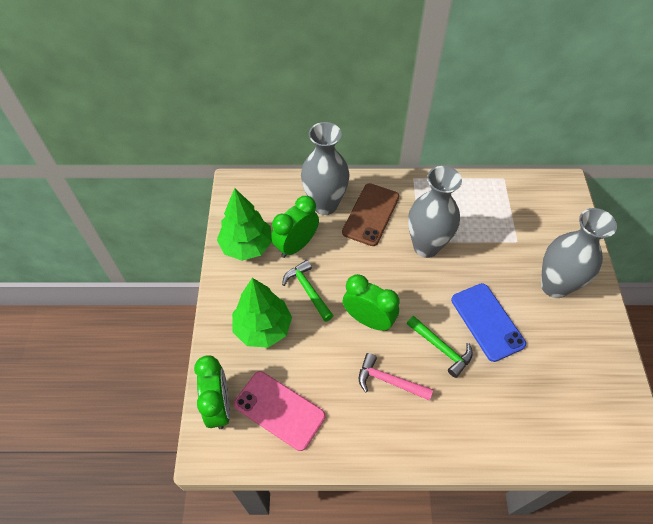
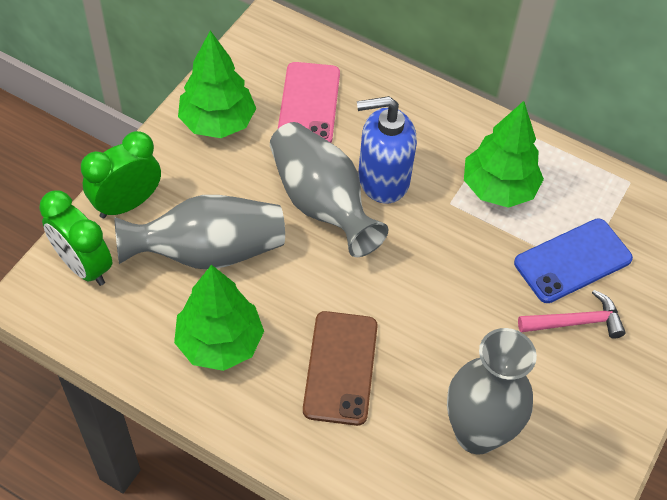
blue soap dispenser: 0 -> 1
green clock: 3 -> 2
green hammer: 2 -> 0
green tree: 2 -> 3

